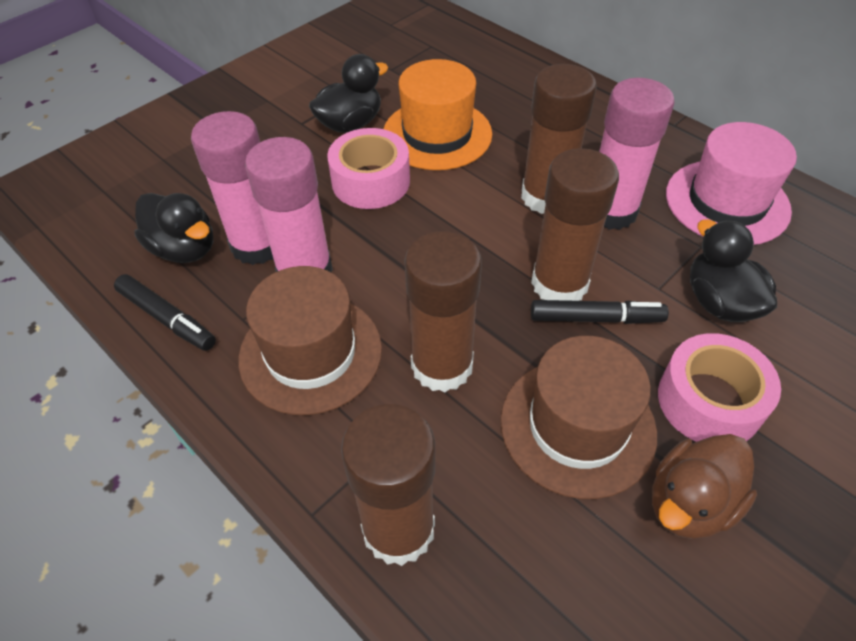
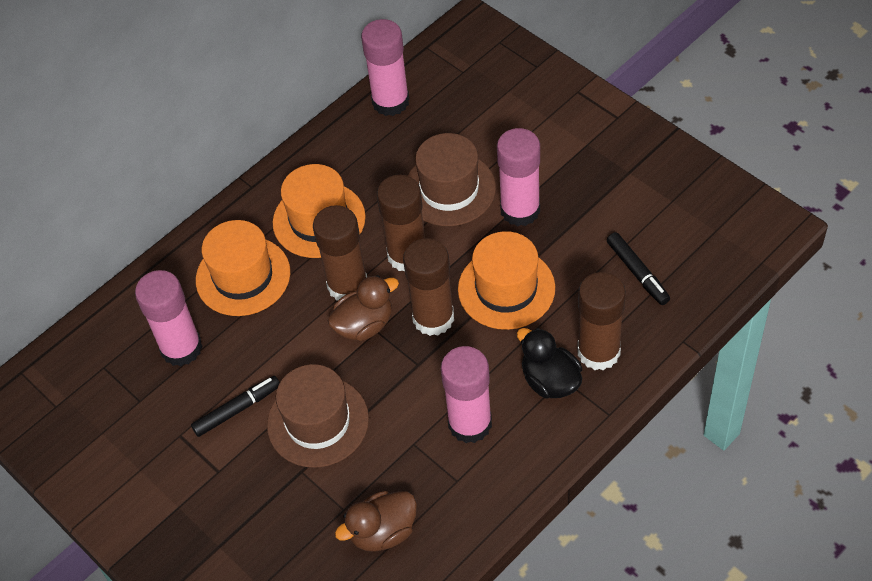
black duck: 3 -> 1
brown duck: 1 -> 2
orange hat: 1 -> 3
pink glue stick: 3 -> 4
pink hat: 1 -> 0
pink tape: 2 -> 0

